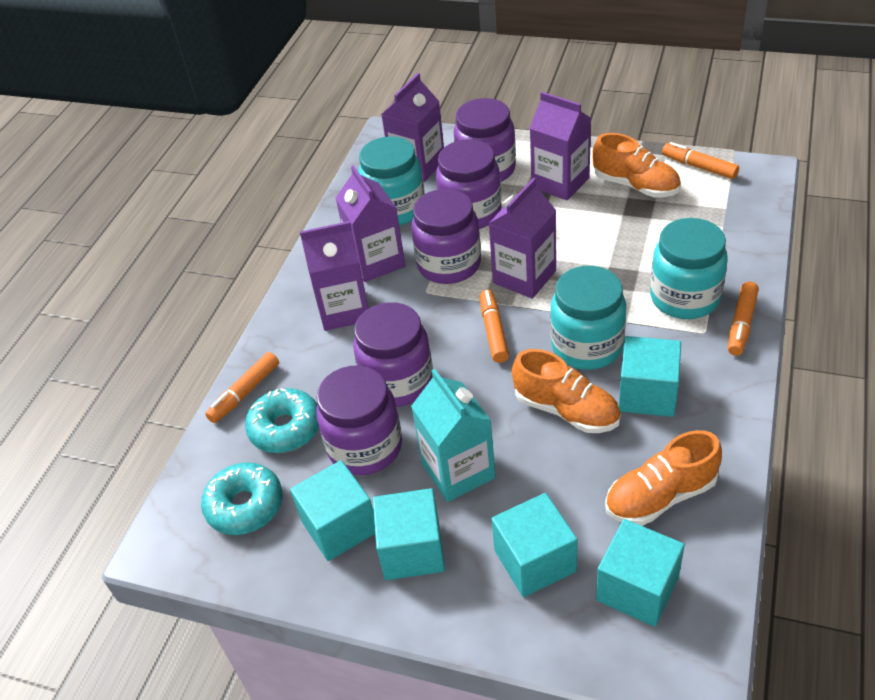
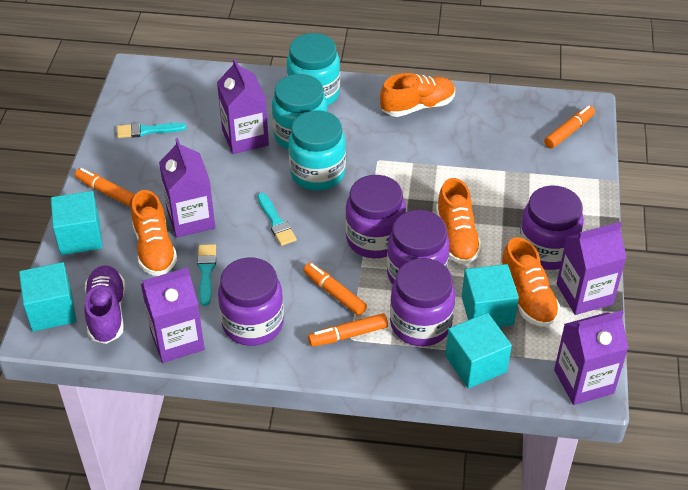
orange shoe: 3 -> 4
purple shoe: 0 -> 1
turquoise brush: 0 -> 3
turquoise carton: 1 -> 0
turquoise cube: 5 -> 4
turquoise donut: 2 -> 0

